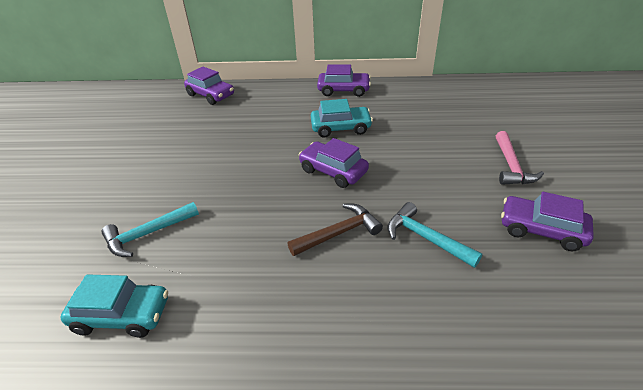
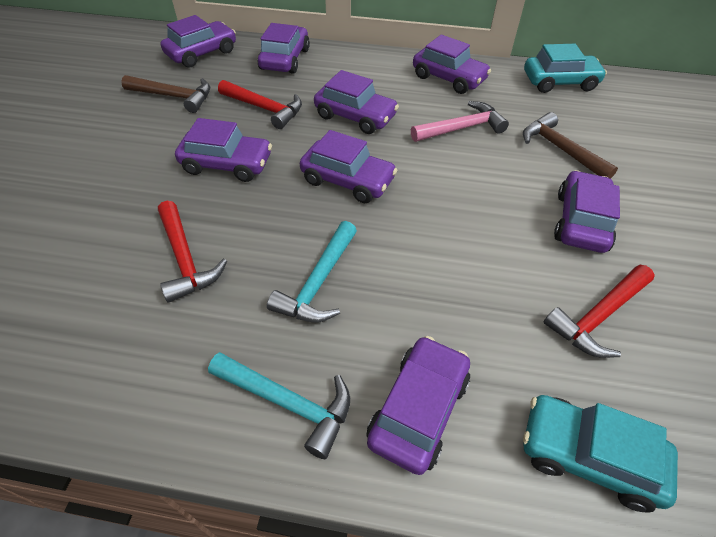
brown hammer: 1 -> 2
purple car: 4 -> 8
red hammer: 0 -> 3

